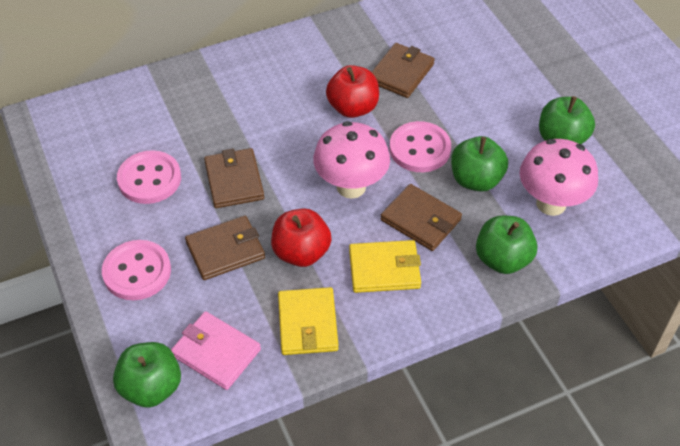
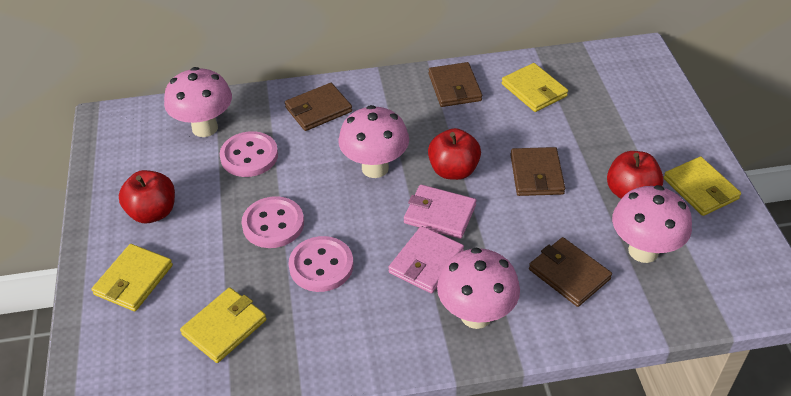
green apple: 4 -> 0
pink mushroom: 2 -> 4
pink wallet: 1 -> 2
red apple: 2 -> 3
yellow wallet: 2 -> 4

